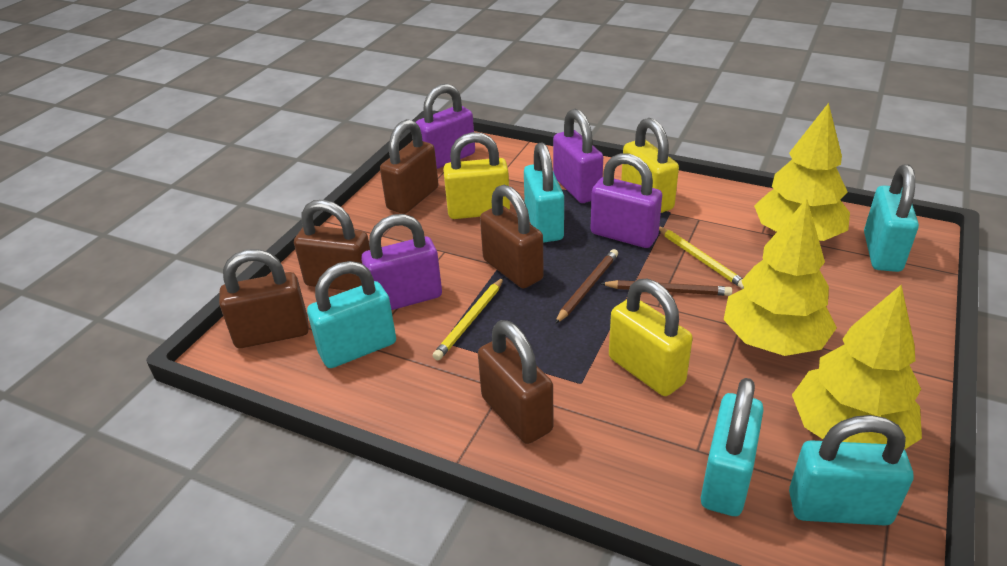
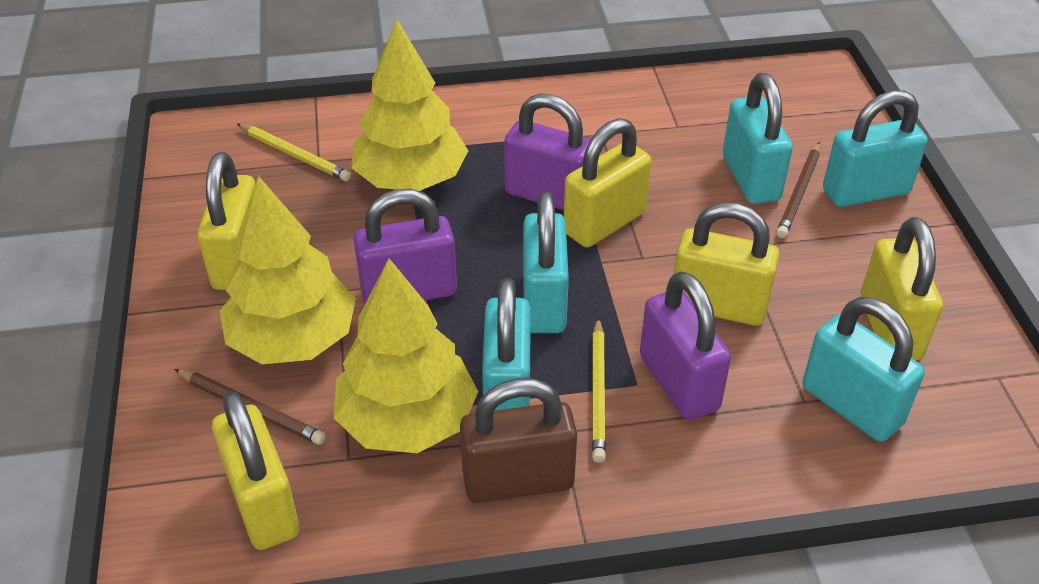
brown padlock: 5 -> 1
purple padlock: 4 -> 3
yellow padlock: 3 -> 5

